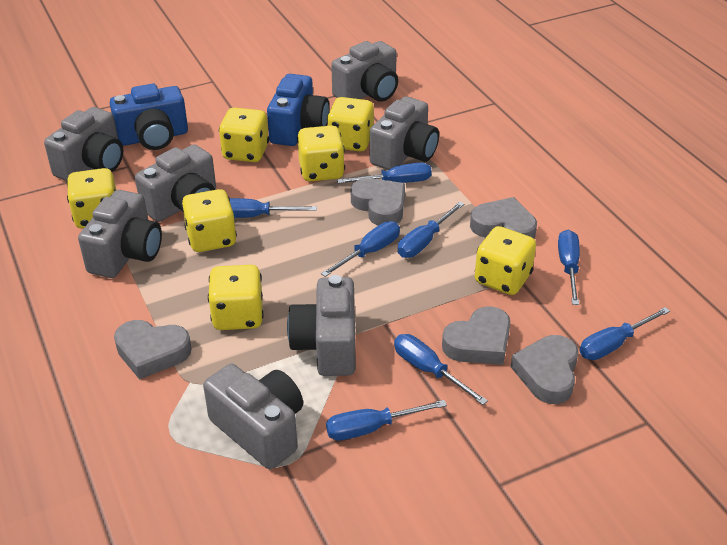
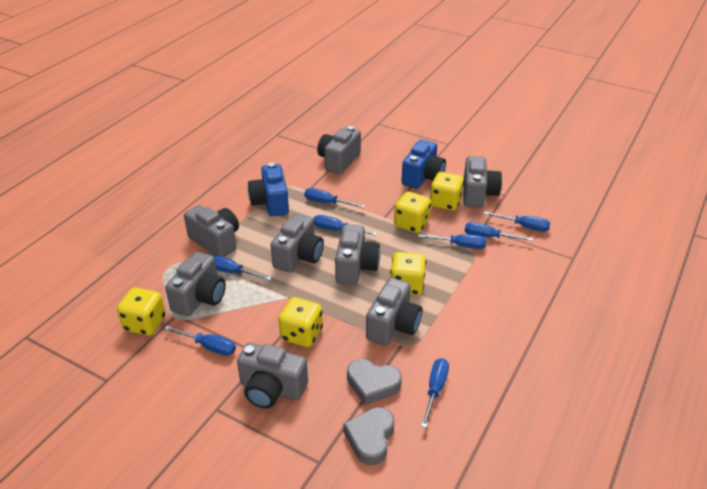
grey camera: 7 -> 8
grey heart: 5 -> 2
yellow dice: 7 -> 5

